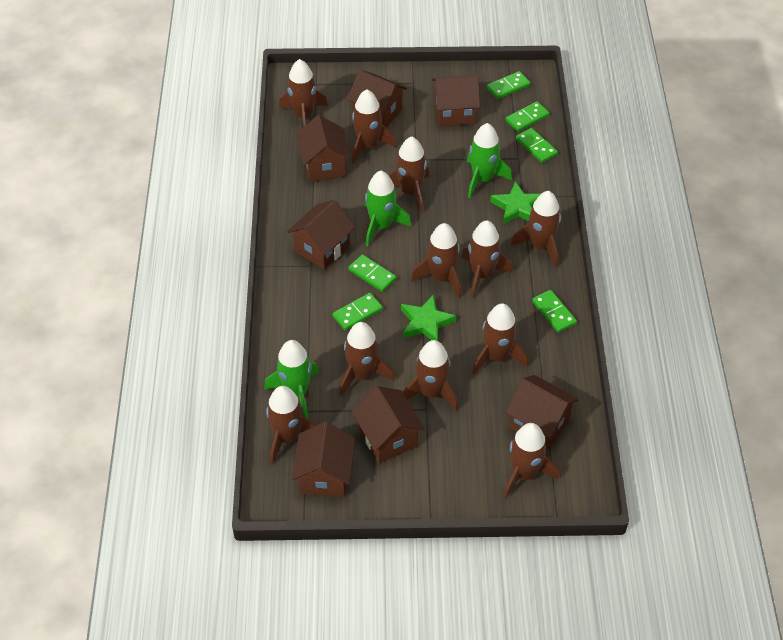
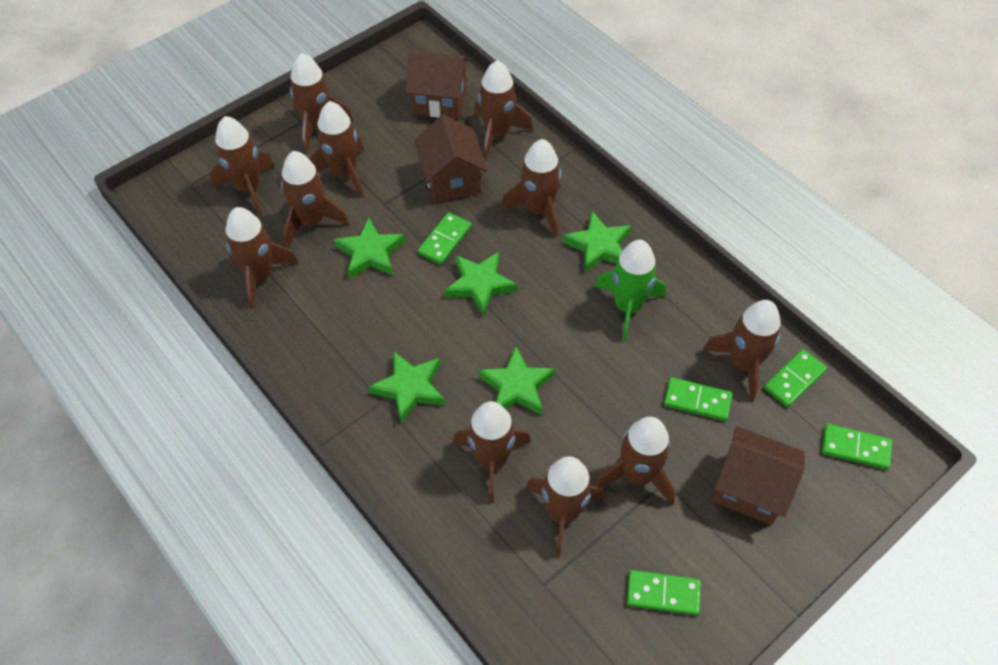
brown house: 7 -> 3
green domino: 6 -> 5
green rocket: 3 -> 1
green star: 2 -> 5

